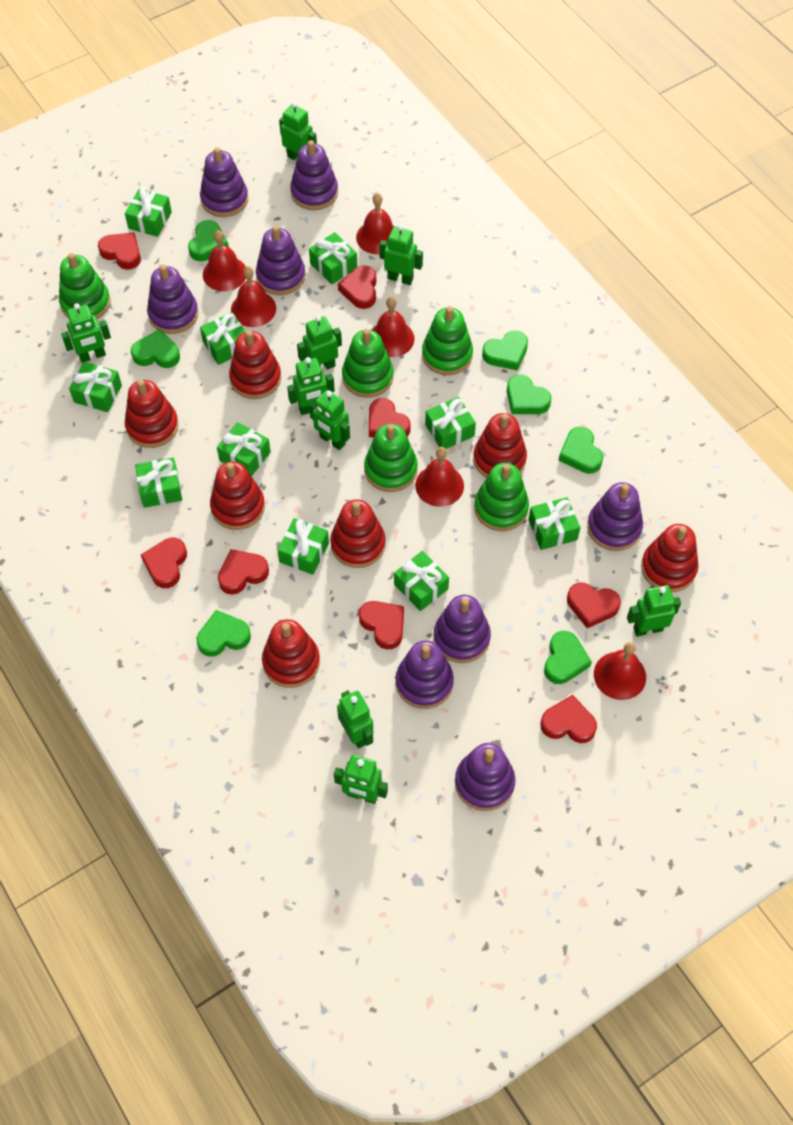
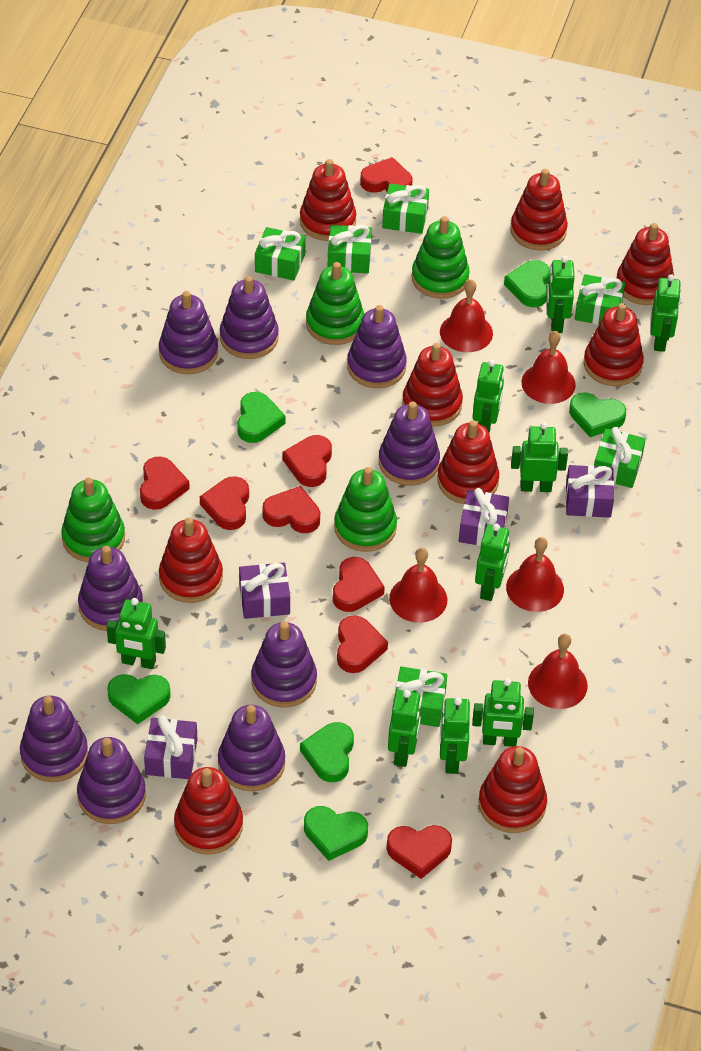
green gift: 10 -> 6
green heart: 7 -> 6
green stacking toy: 5 -> 4
purple gift: 0 -> 4
purple stacking toy: 8 -> 9
red bell: 6 -> 5
red stacking toy: 7 -> 9

